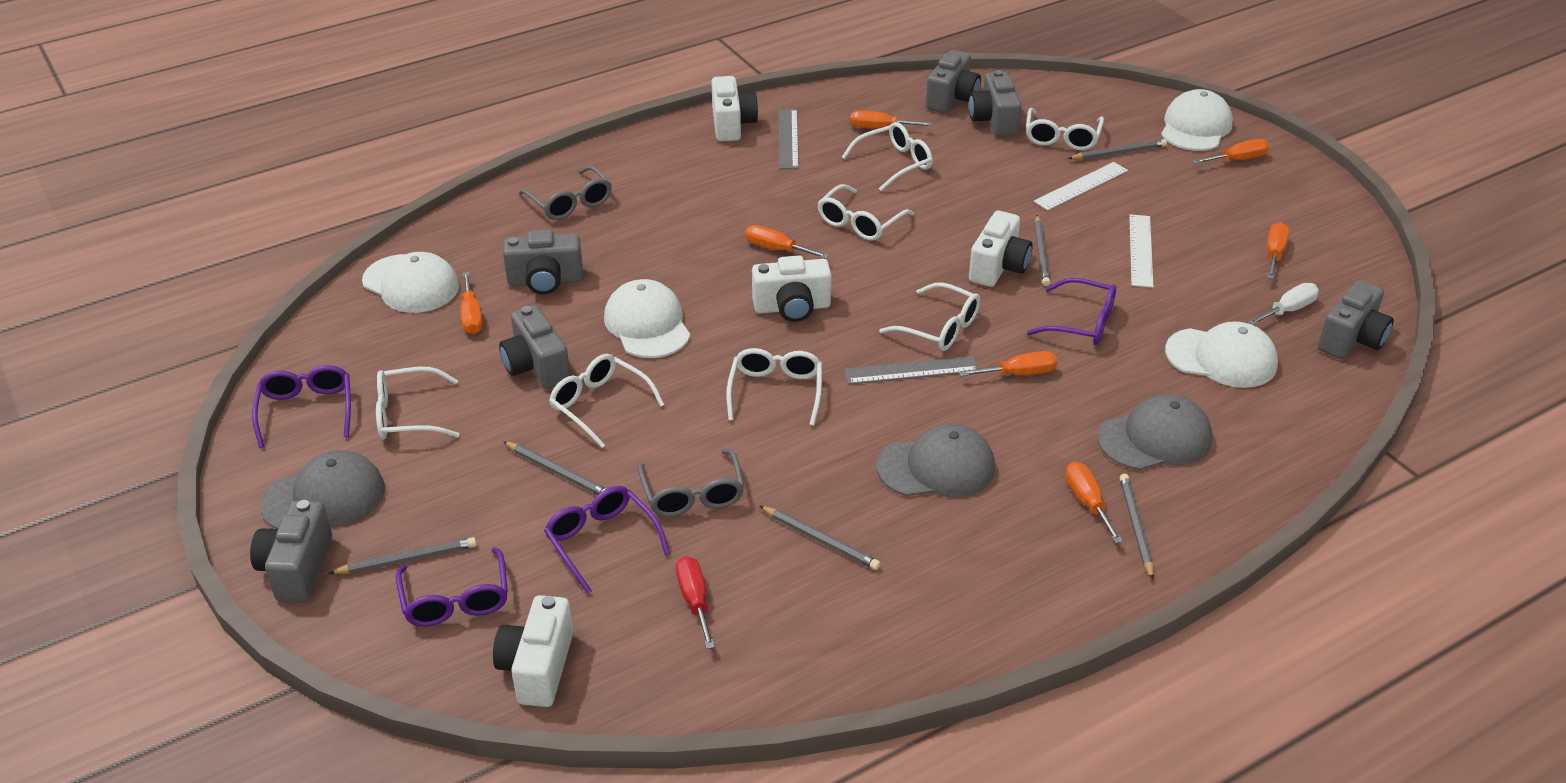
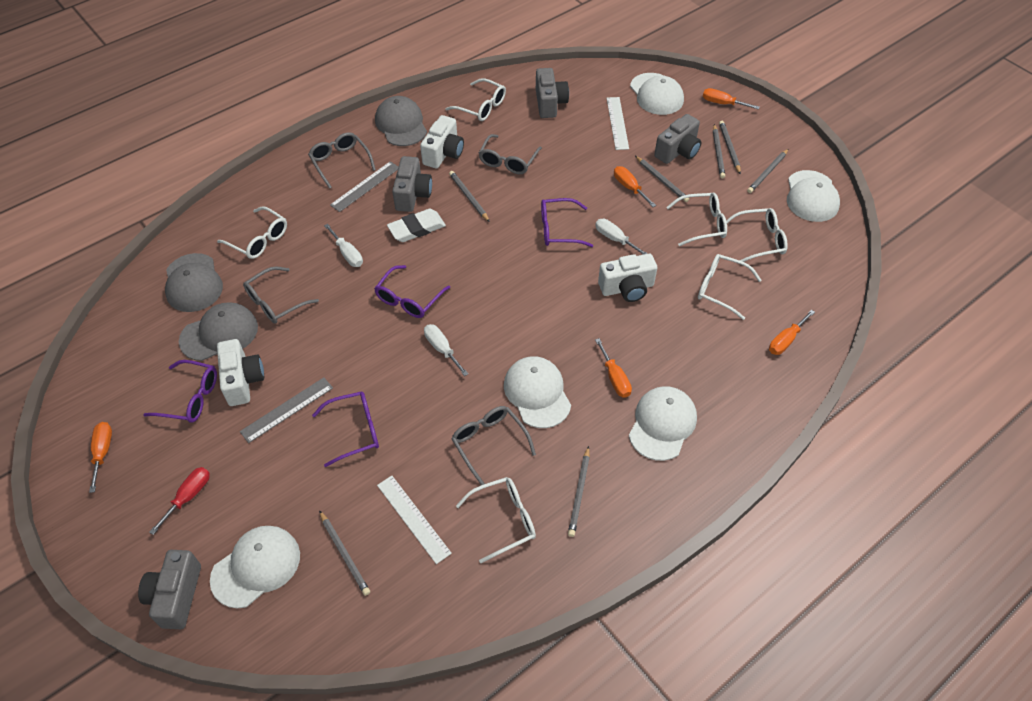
grey camera: 6 -> 4
grey glasses: 2 -> 4
grey pencil: 6 -> 7
orange screwdriver: 7 -> 5
white camera: 4 -> 3
white cap: 4 -> 5
white eraser: 0 -> 1
white glasses: 7 -> 6
white screwdriver: 1 -> 3

